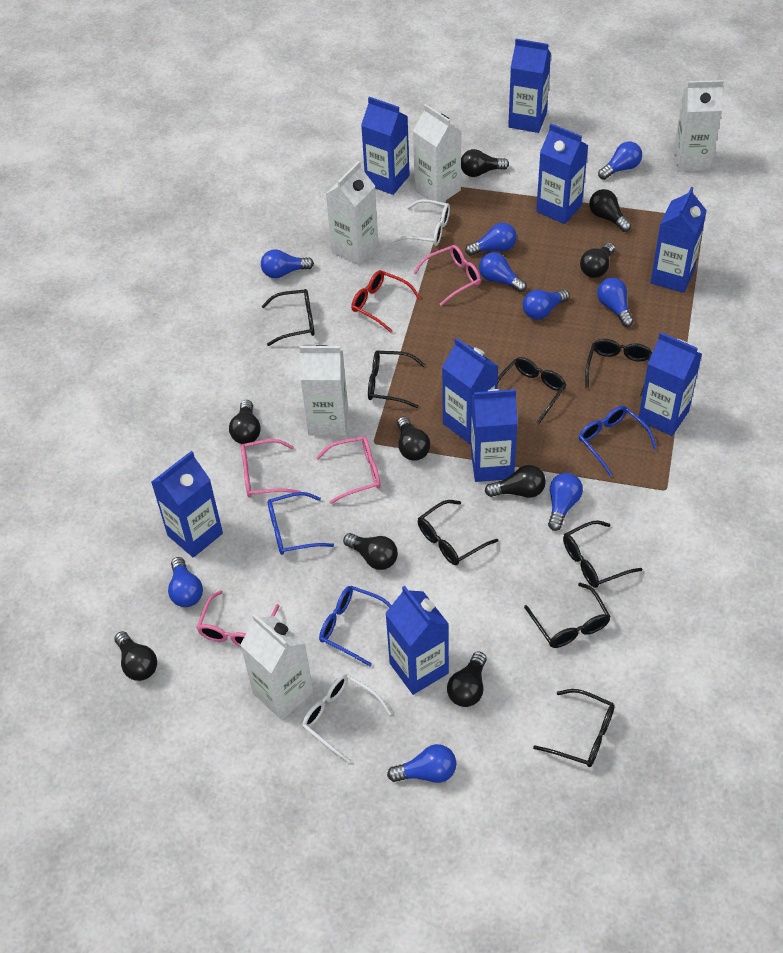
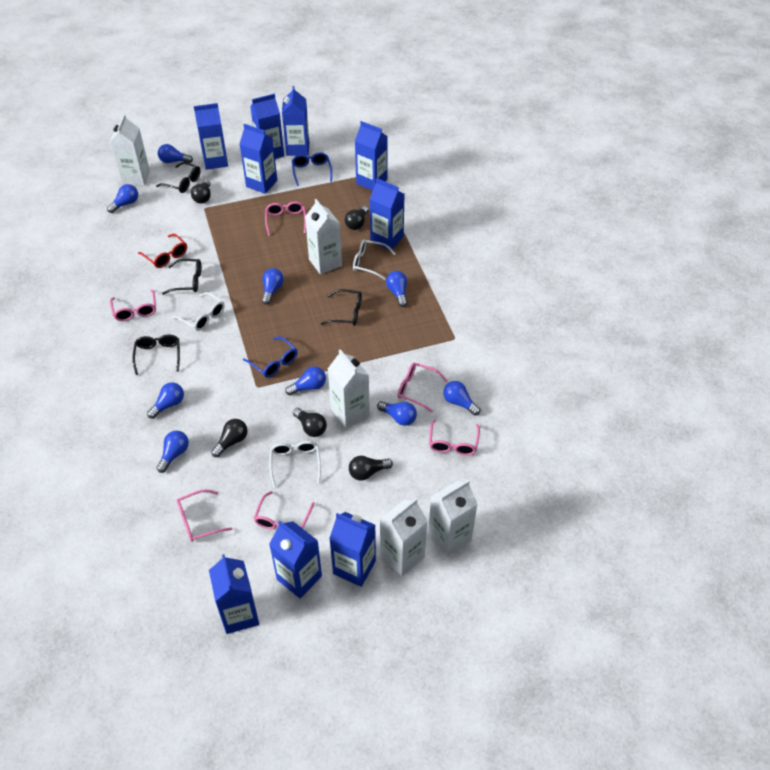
black glasses: 8 -> 4
black light bulb: 9 -> 5
blue glasses: 3 -> 2
pink glasses: 4 -> 6
white glasses: 2 -> 3

